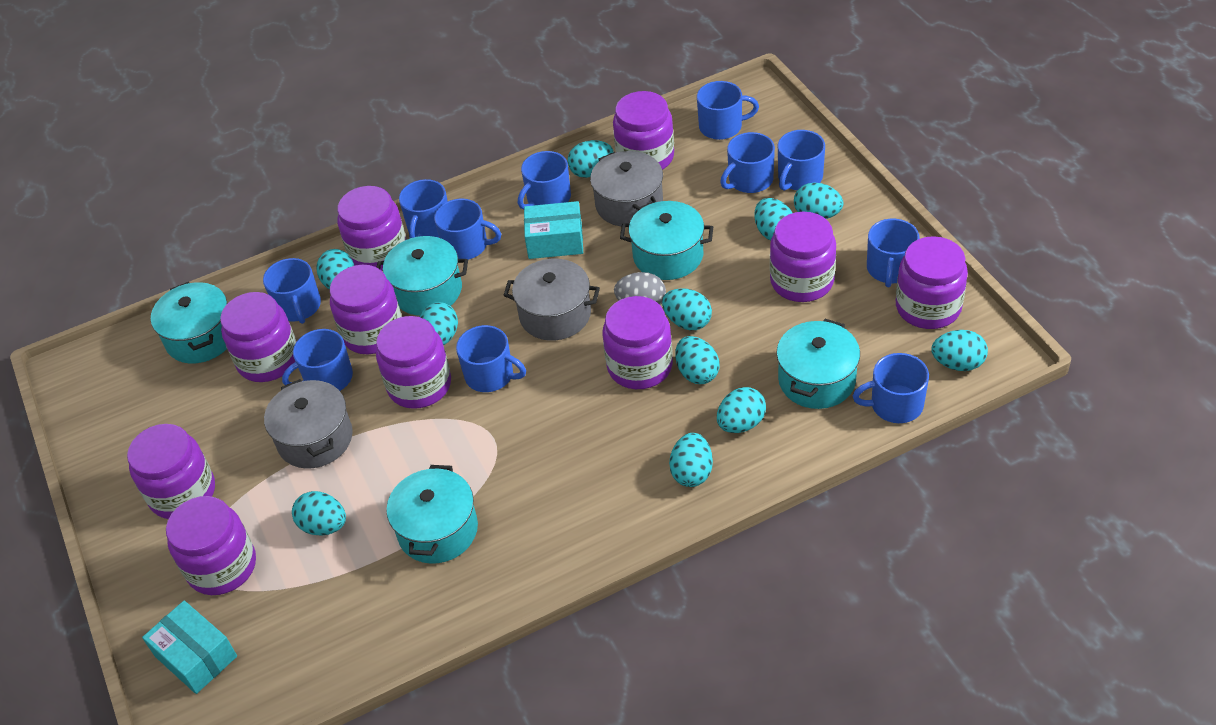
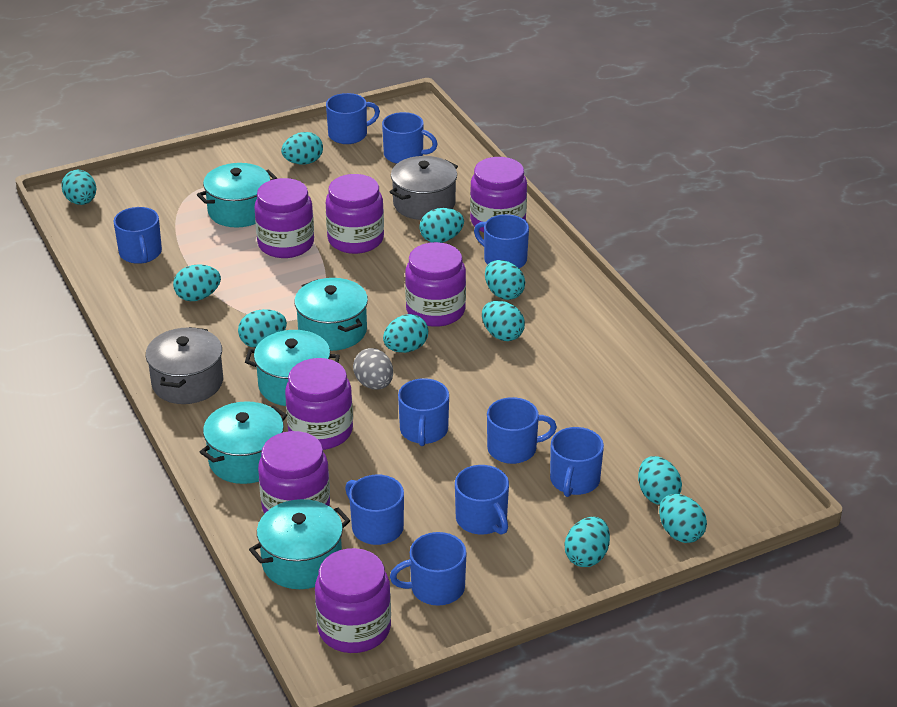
blue mug: 11 -> 10
grey pot: 3 -> 2
purple jar: 10 -> 7
turquoise box: 2 -> 0

